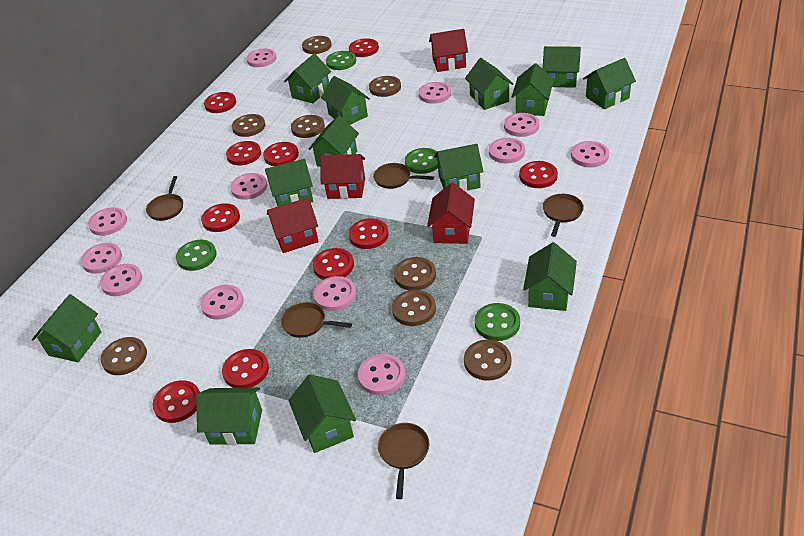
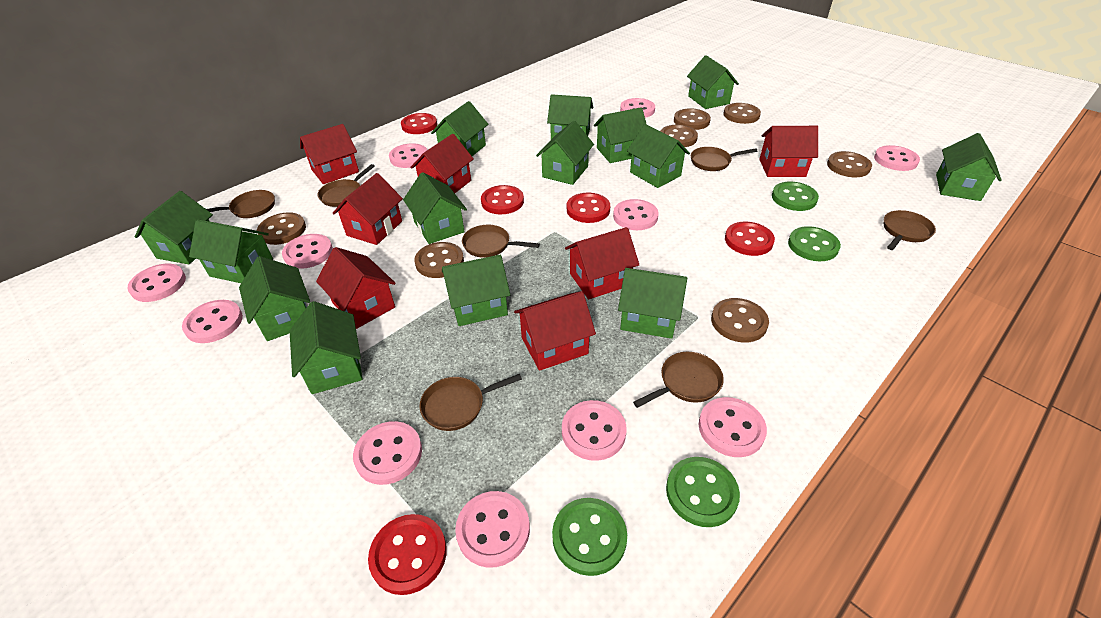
brown button: 8 -> 7
brown pan: 5 -> 7
green house: 13 -> 14
pink button: 12 -> 11
red button: 10 -> 5
red house: 4 -> 7

